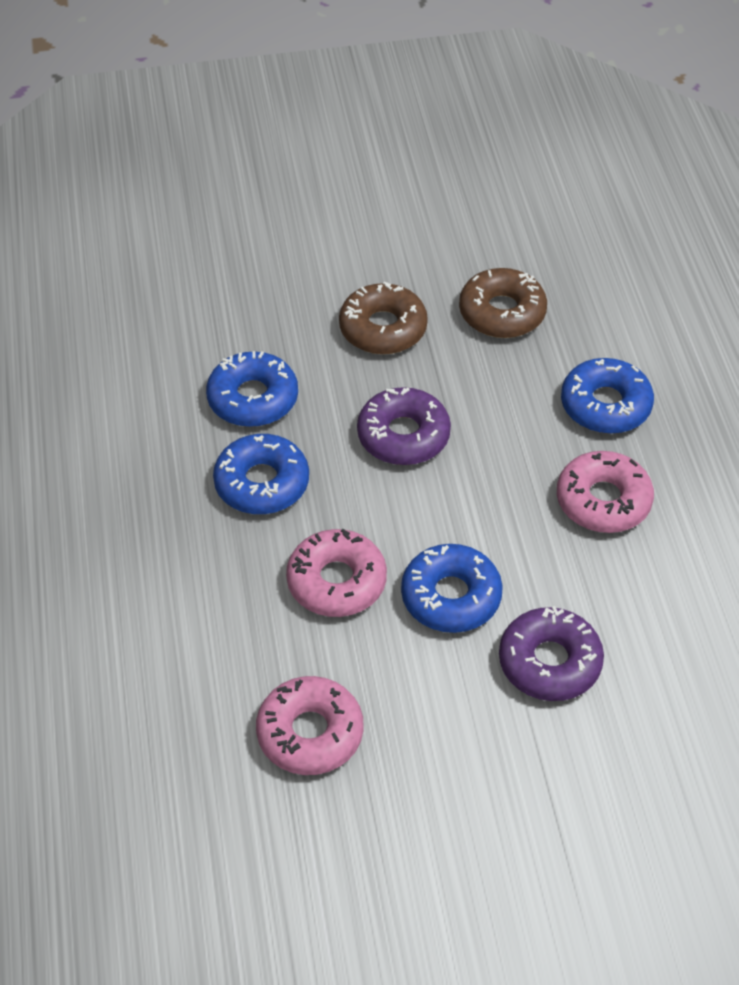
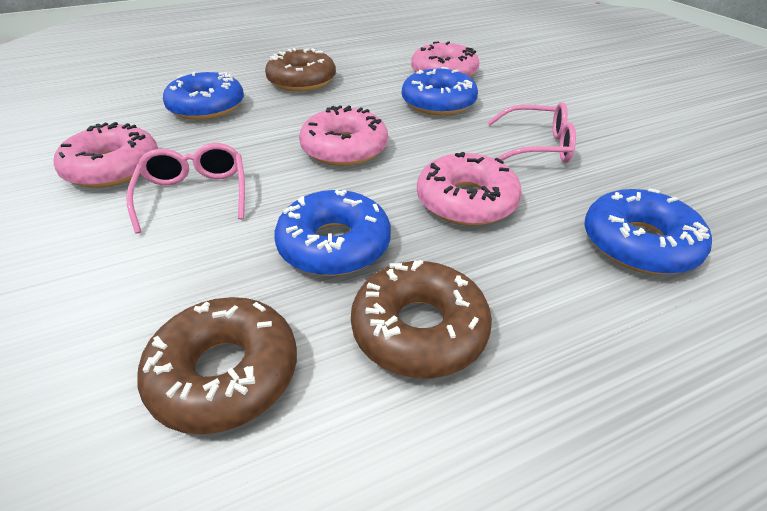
brown donut: 2 -> 3
pink donut: 3 -> 4
pink glasses: 0 -> 2
purple donut: 2 -> 0

